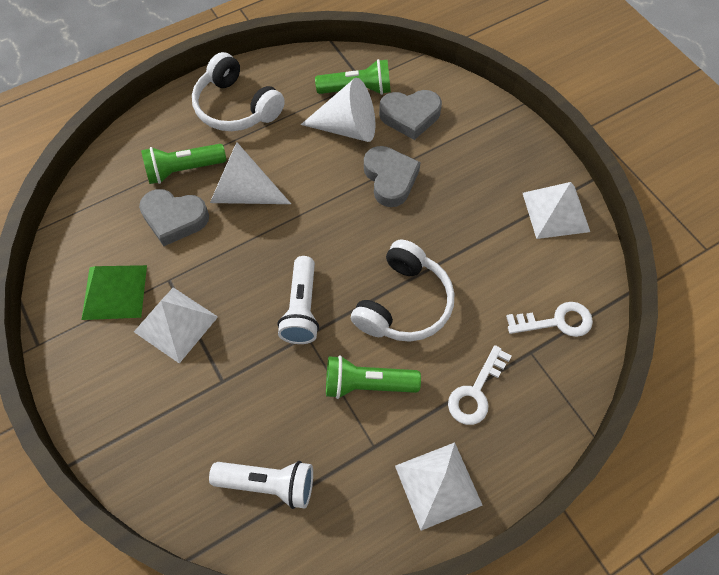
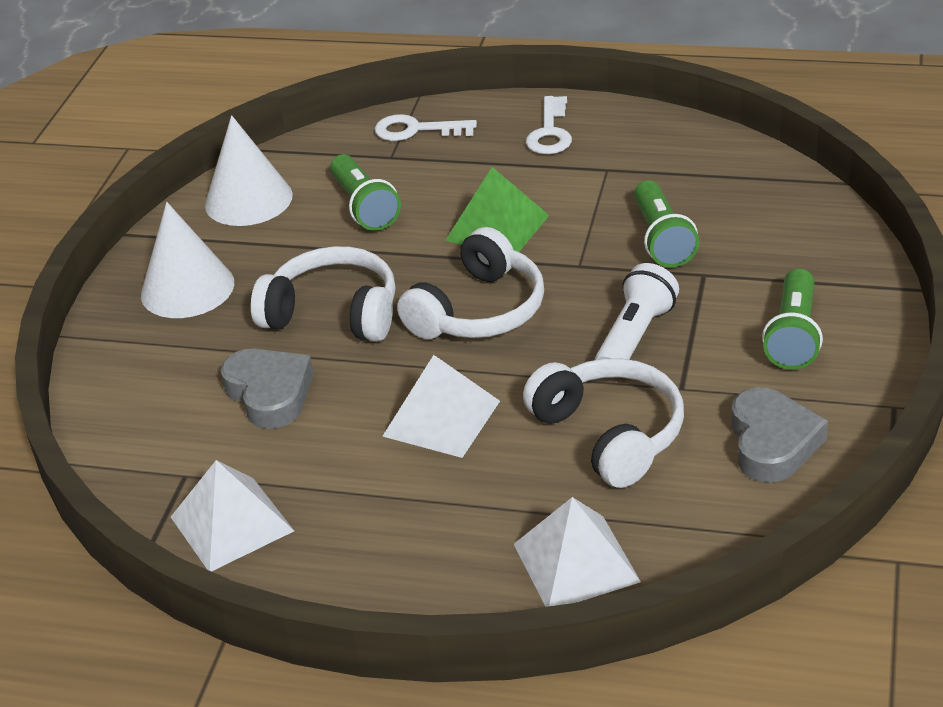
grey heart: 3 -> 2
white flashlight: 2 -> 1
white headphones: 2 -> 3

